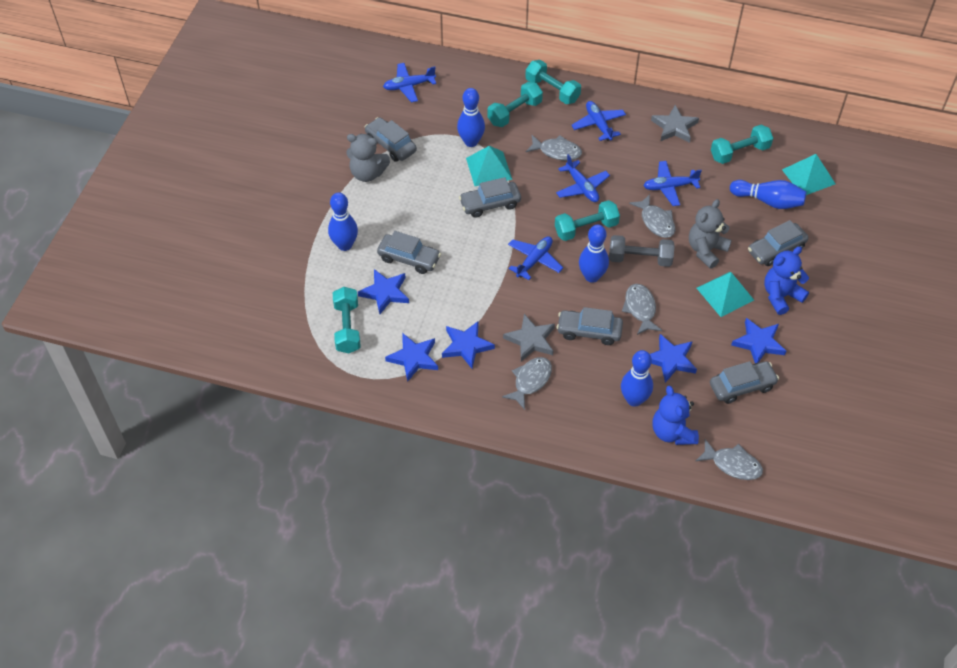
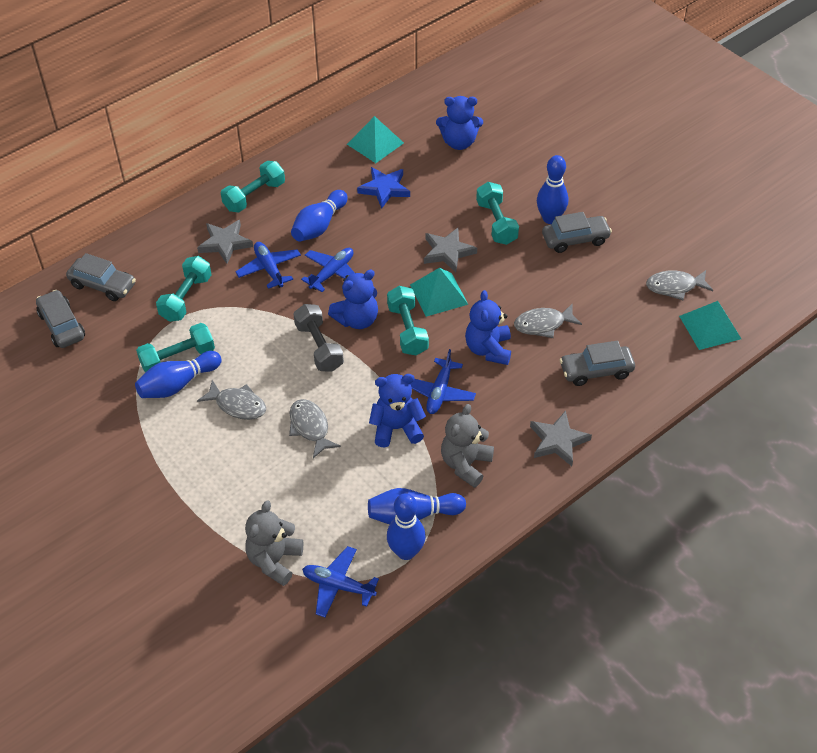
blue plane: 5 -> 4
blue star: 5 -> 1
blue teddy bear: 2 -> 4
grey car: 6 -> 4
grey fish: 5 -> 4
grey star: 2 -> 3

